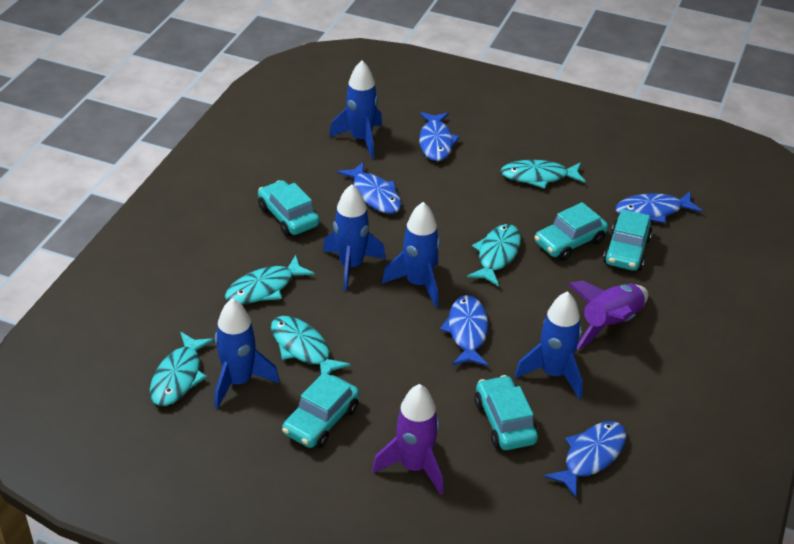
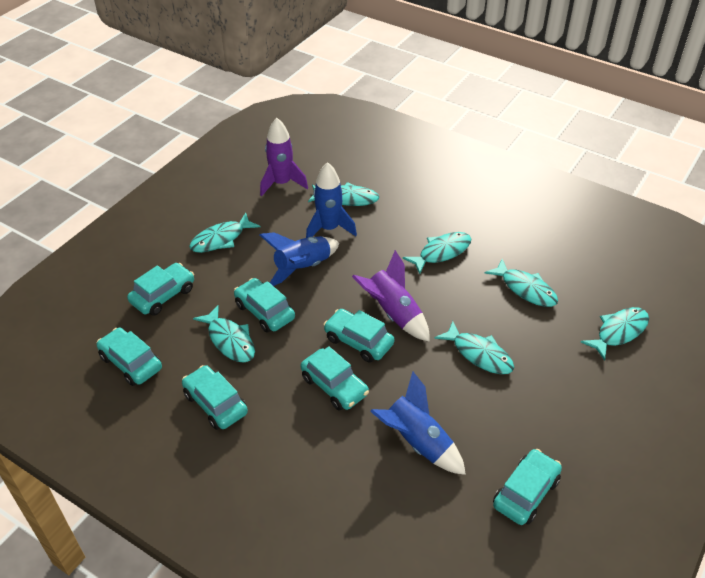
blue fish: 5 -> 0
blue rocket: 5 -> 3
turquoise car: 5 -> 7
turquoise fish: 5 -> 7

